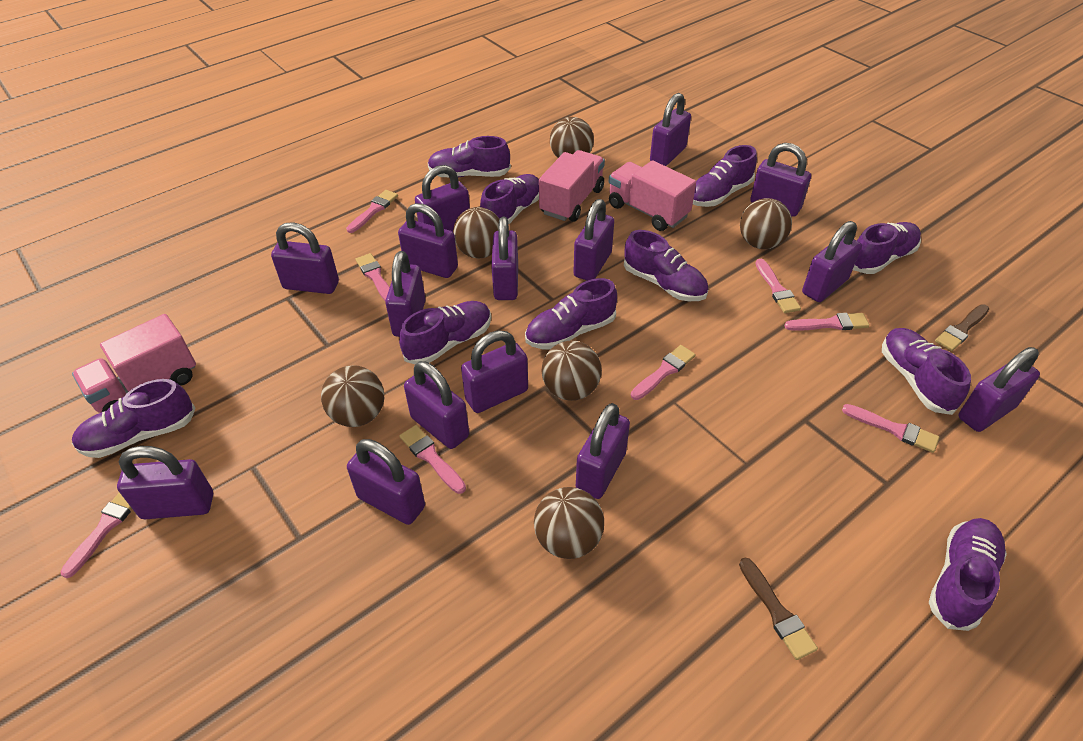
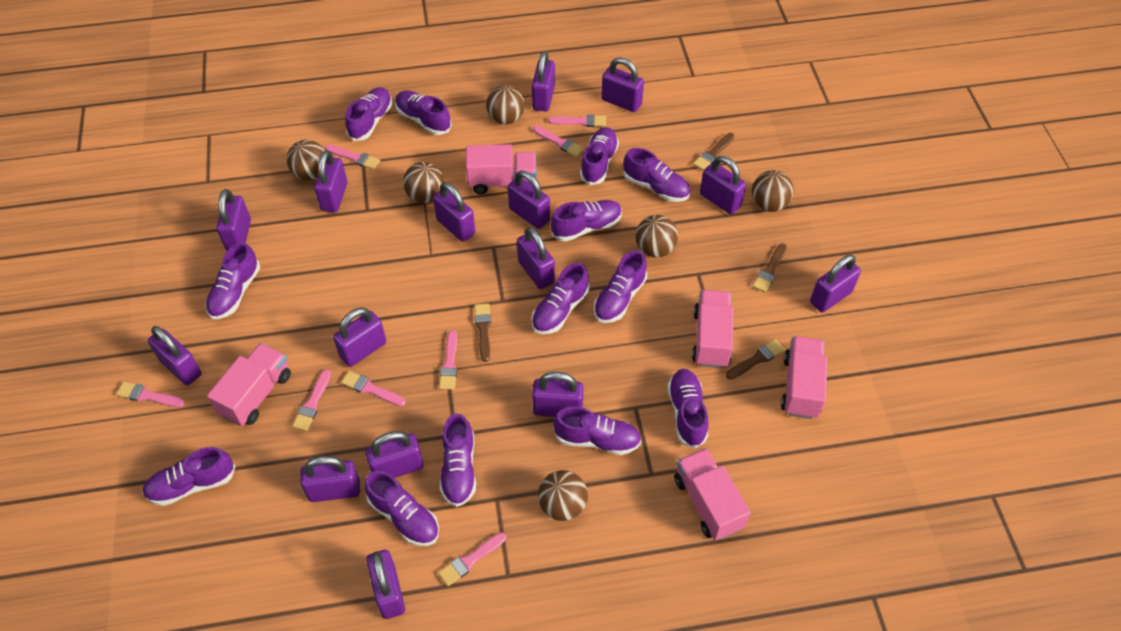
brown brush: 2 -> 4
pink truck: 3 -> 5
purple shoe: 10 -> 13

